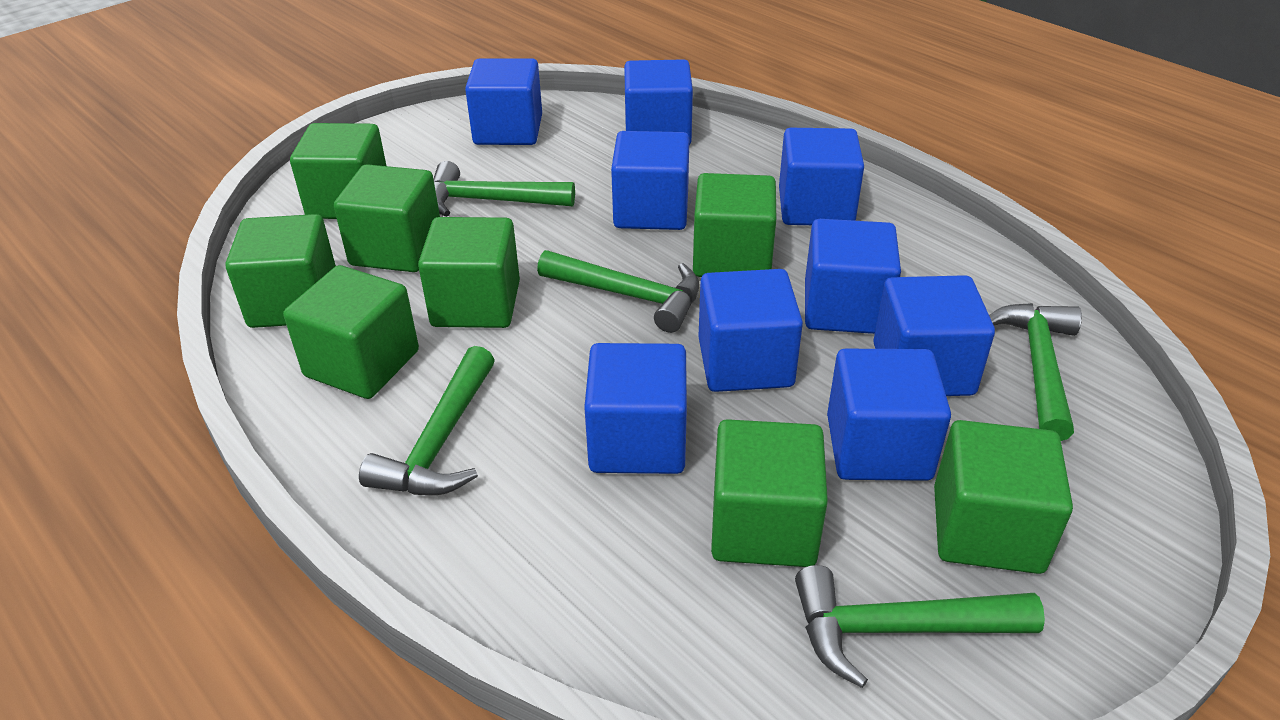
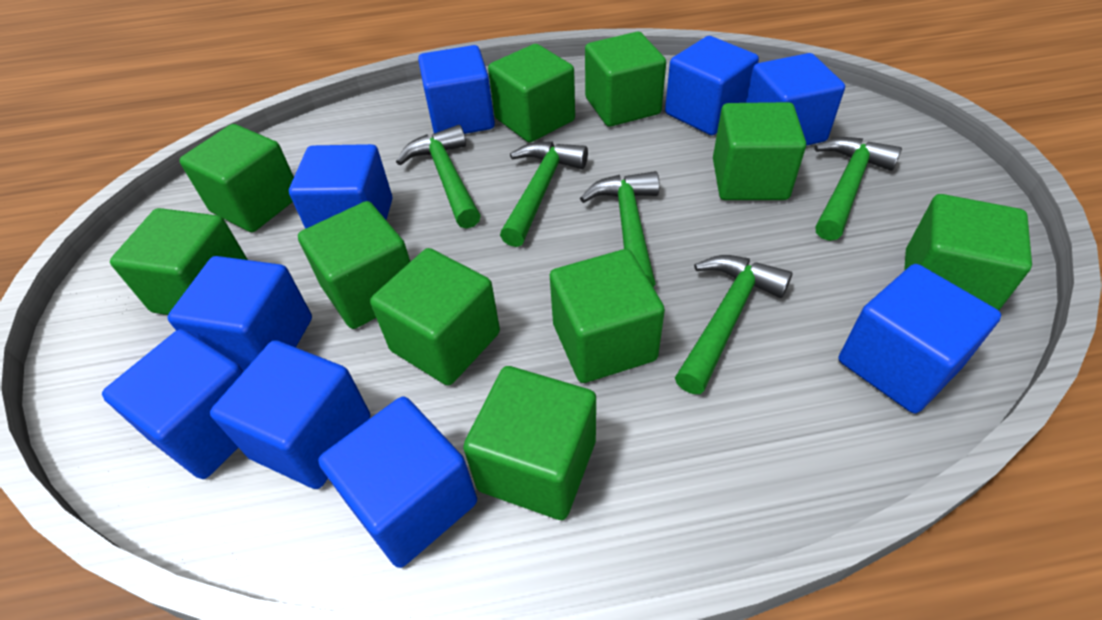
green cube: 8 -> 10

